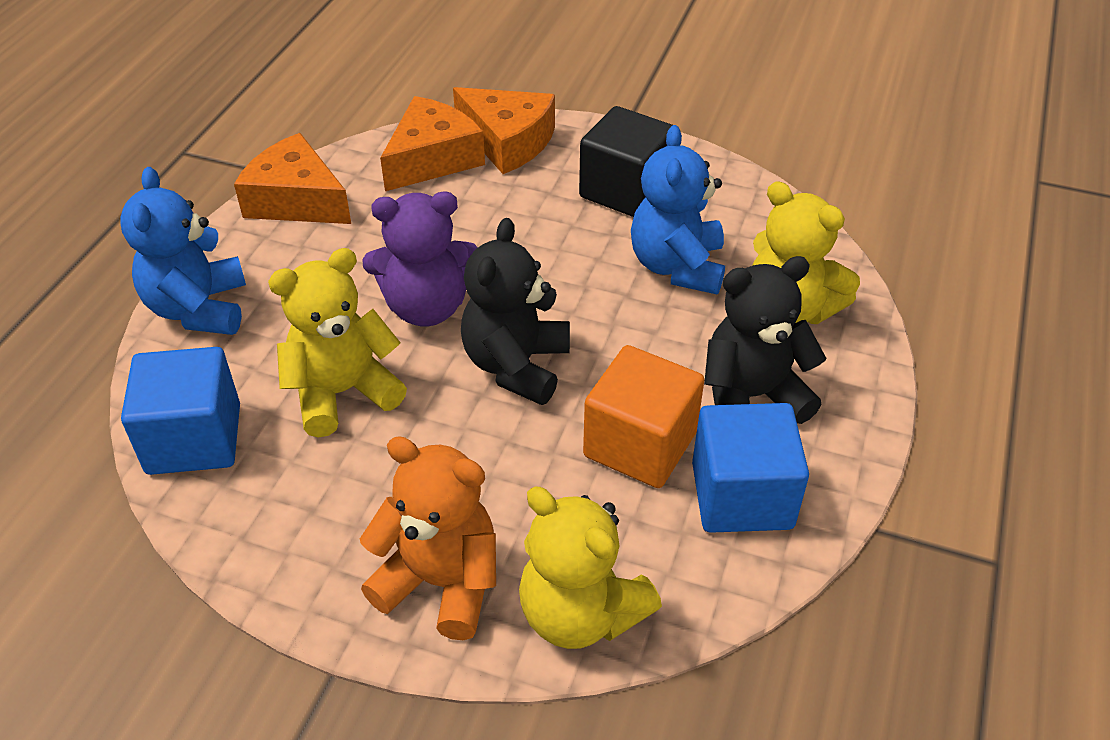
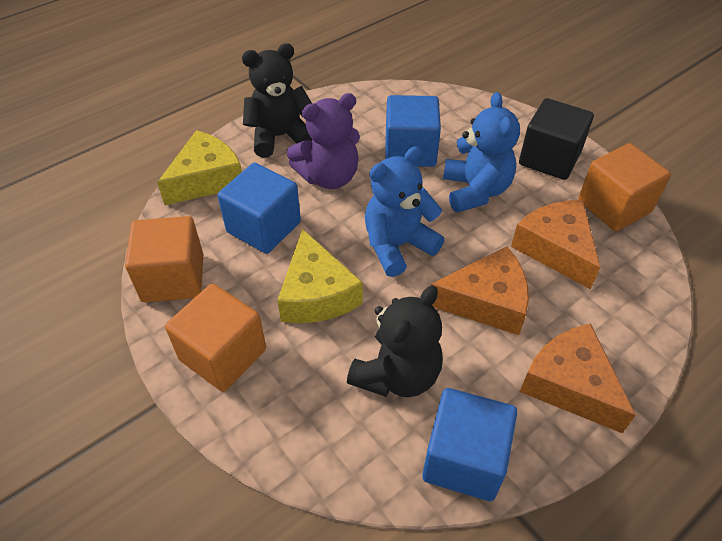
blue cube: 2 -> 3
orange cube: 1 -> 3
orange teddy bear: 1 -> 0
yellow cheese: 0 -> 2
yellow teddy bear: 3 -> 0

